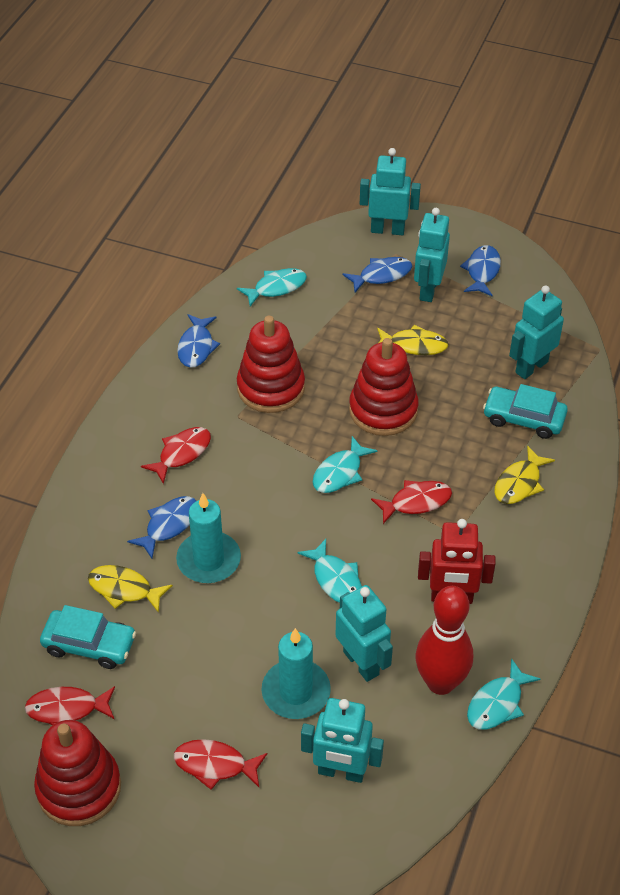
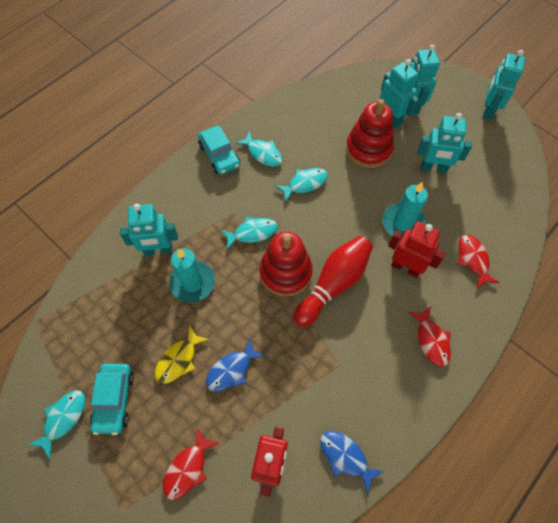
blue fish: 4 -> 2
red fish: 4 -> 3
red robot: 1 -> 2
red stacking toy: 3 -> 2
yellow fish: 3 -> 1

